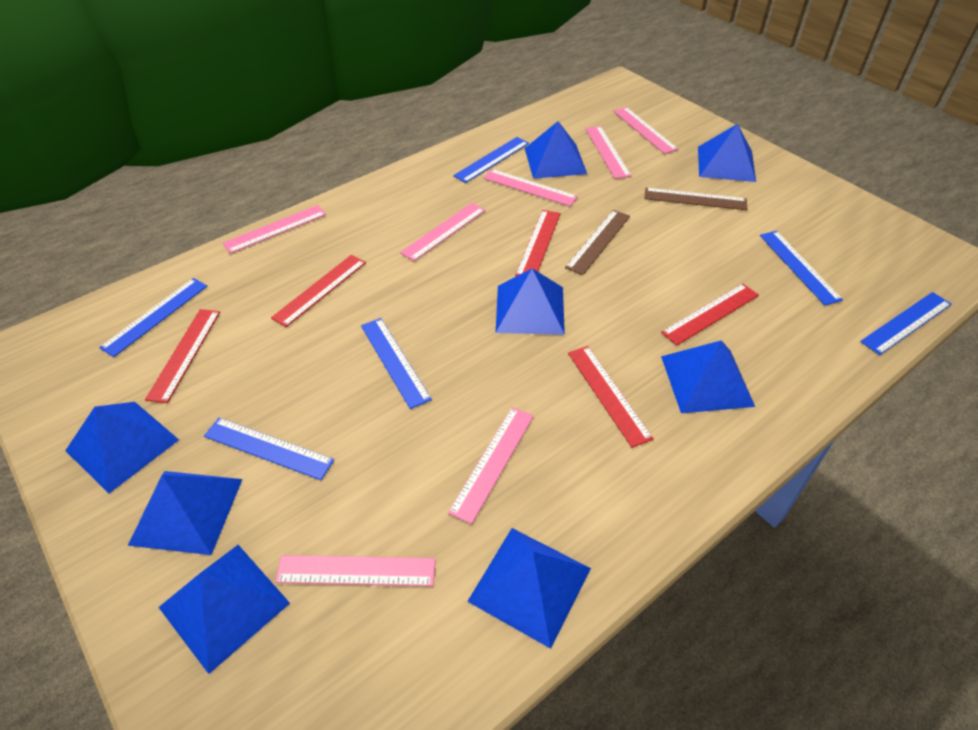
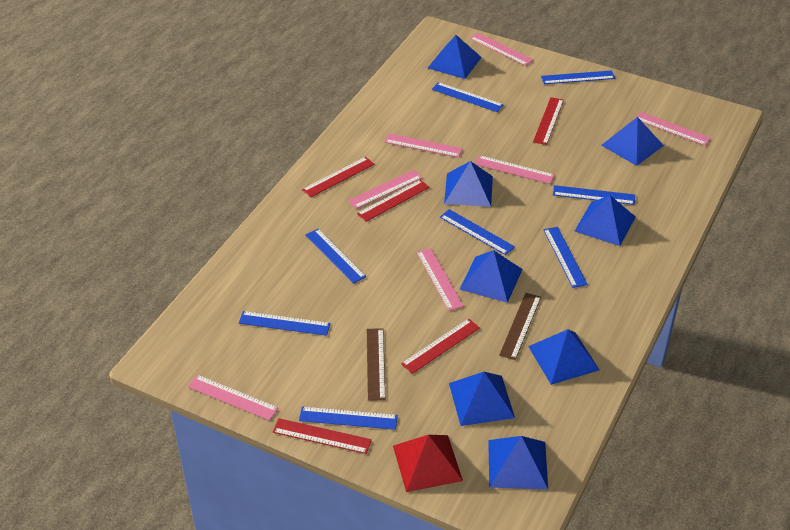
blue ruler: 6 -> 8
red pyramid: 0 -> 1

